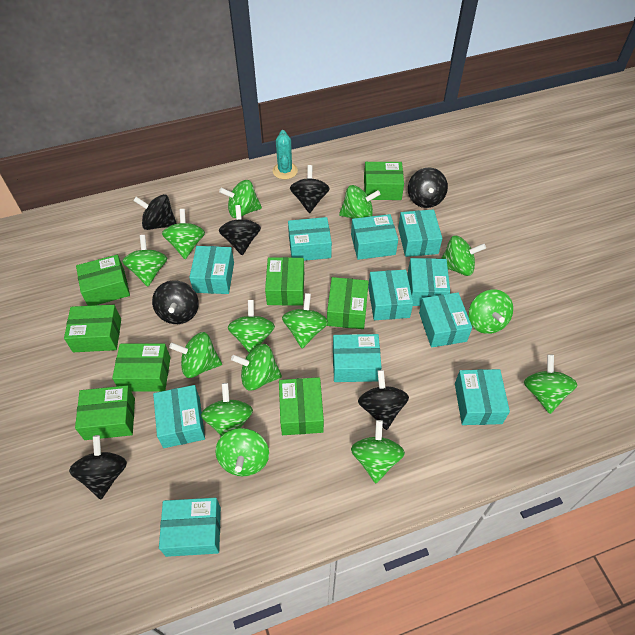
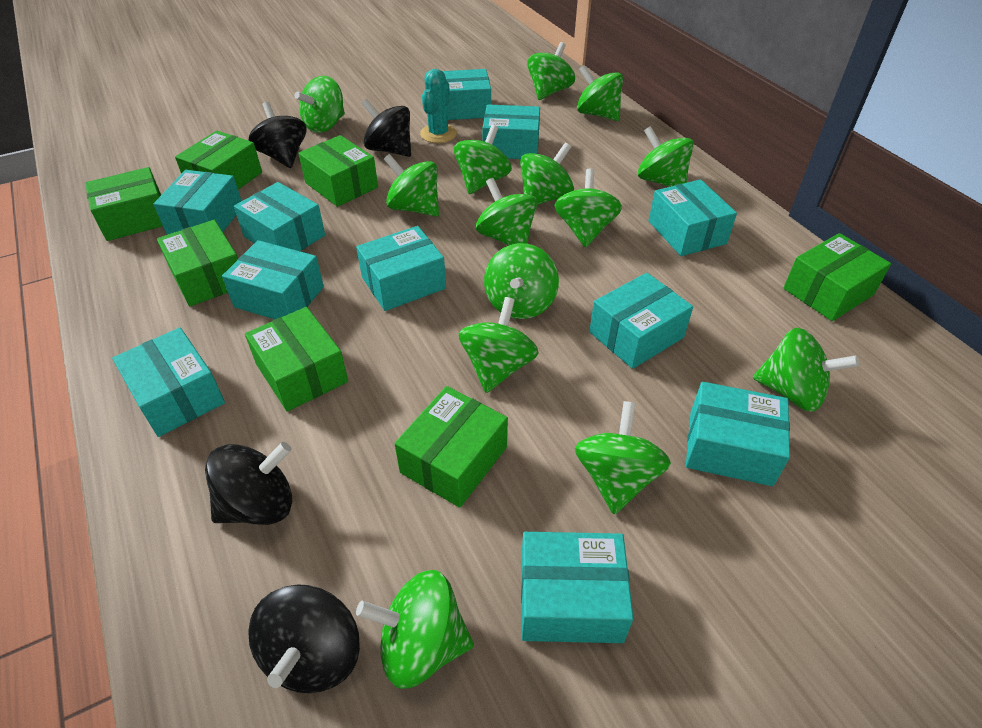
black spinning top: 7 -> 4
green box: 8 -> 7

